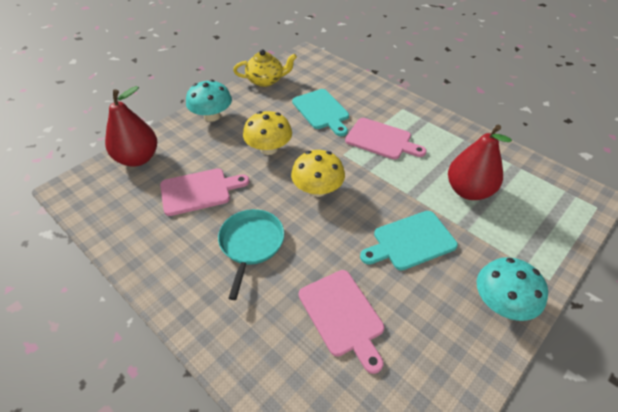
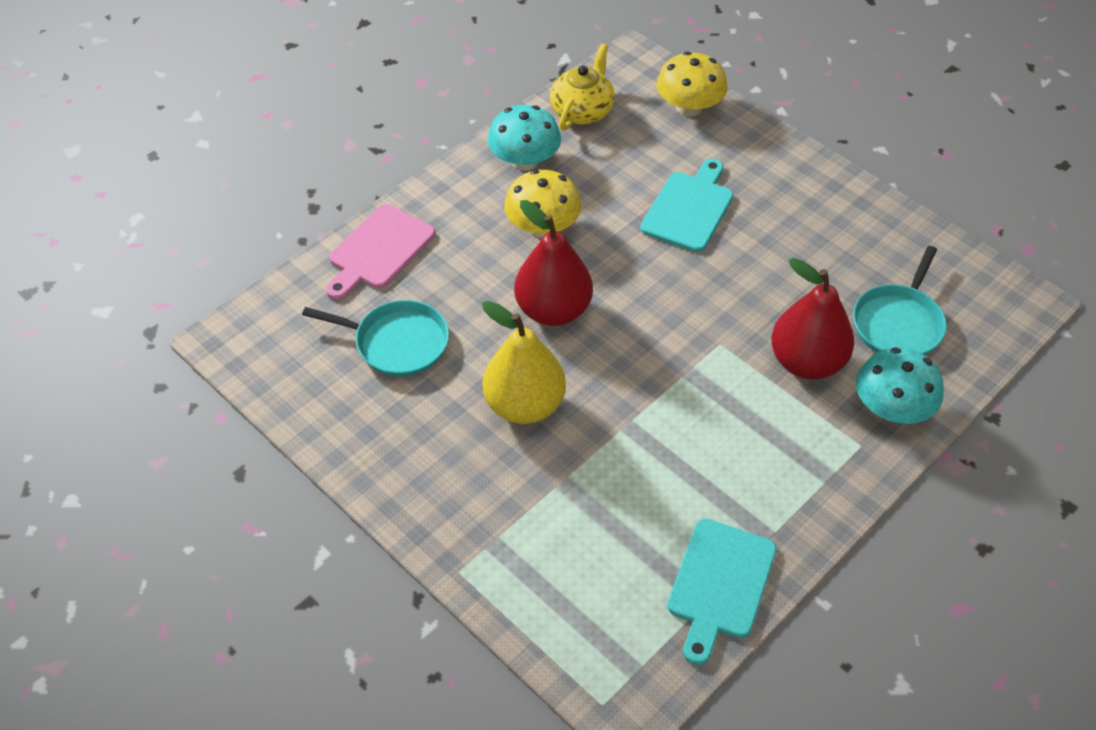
pink cutting board: 3 -> 1
turquoise pan: 1 -> 2
yellow pear: 0 -> 1

